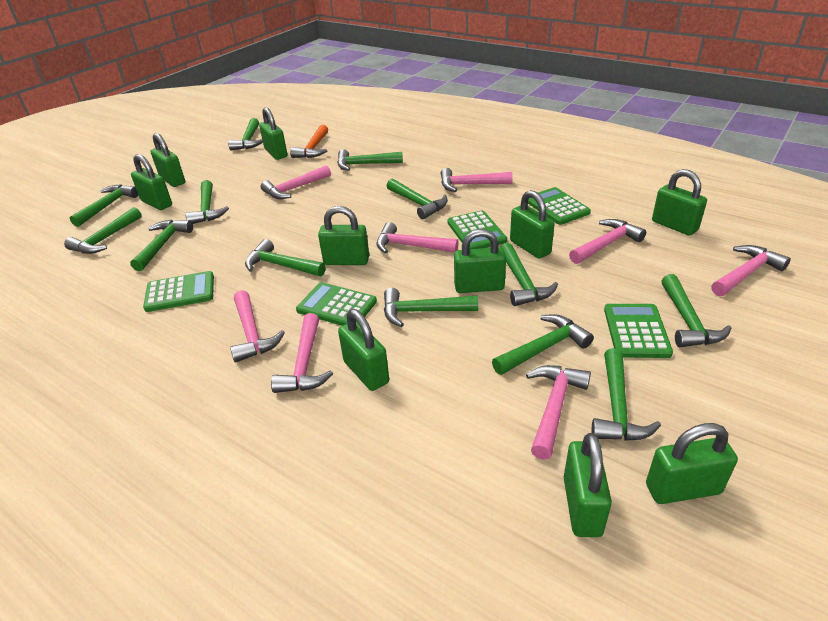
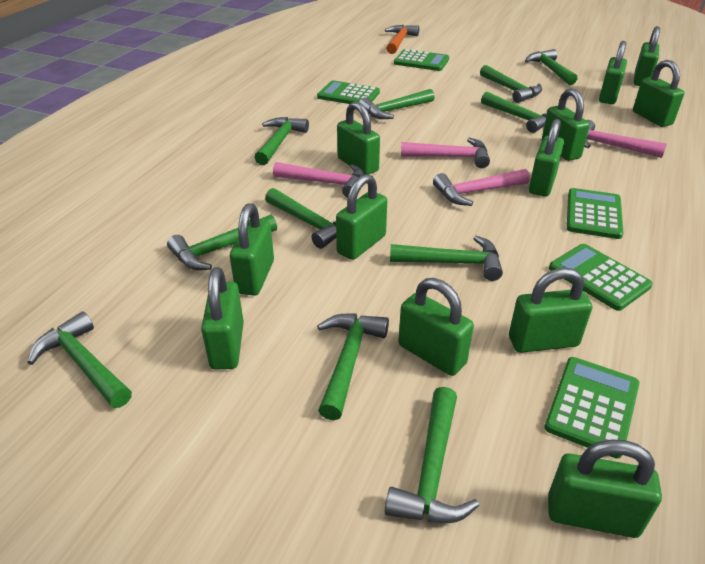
green hammer: 13 -> 11
green padlock: 10 -> 12
pink hammer: 8 -> 4

